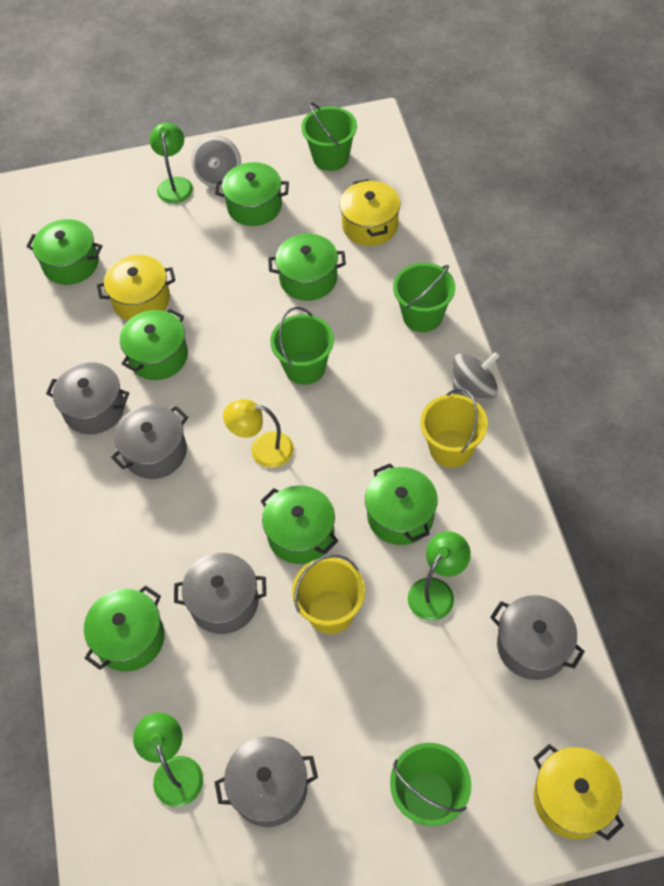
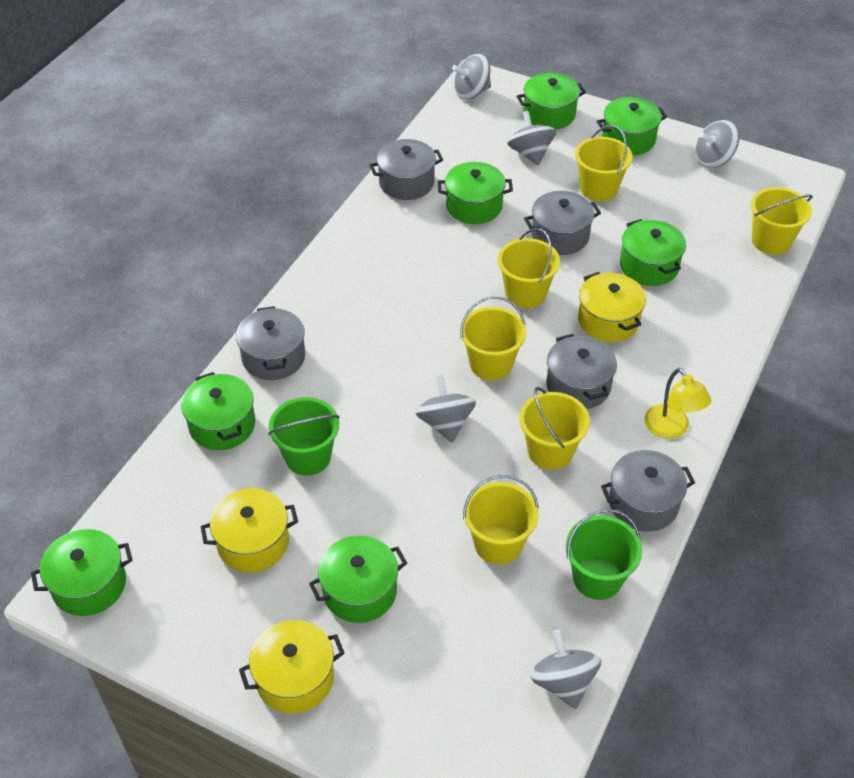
green bucket: 4 -> 2
green lamp: 3 -> 0
grey spinning top: 2 -> 5
yellow bucket: 2 -> 6

